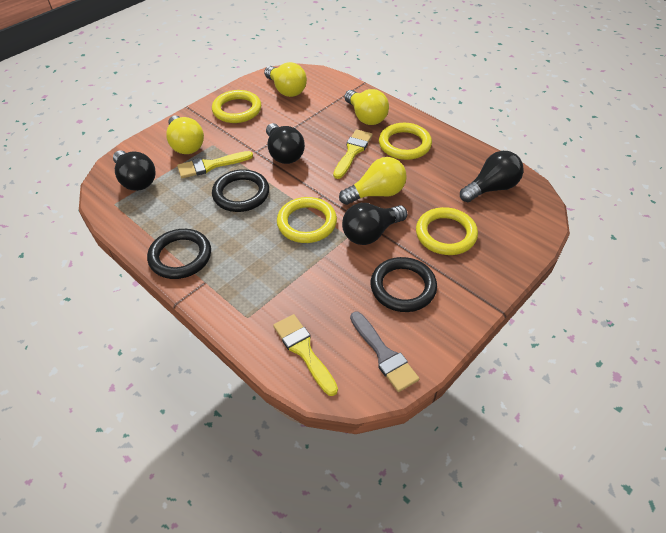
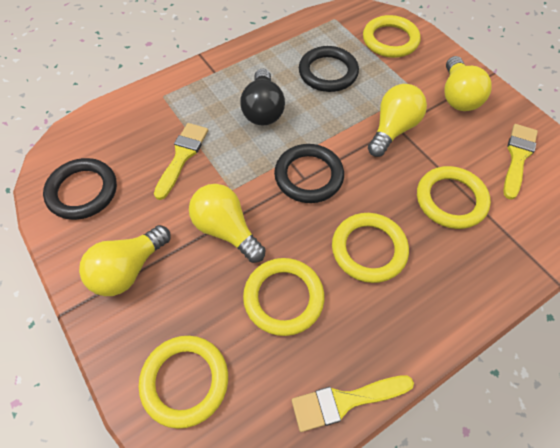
black light bulb: 4 -> 1
grey brush: 1 -> 0
yellow ring: 4 -> 5

